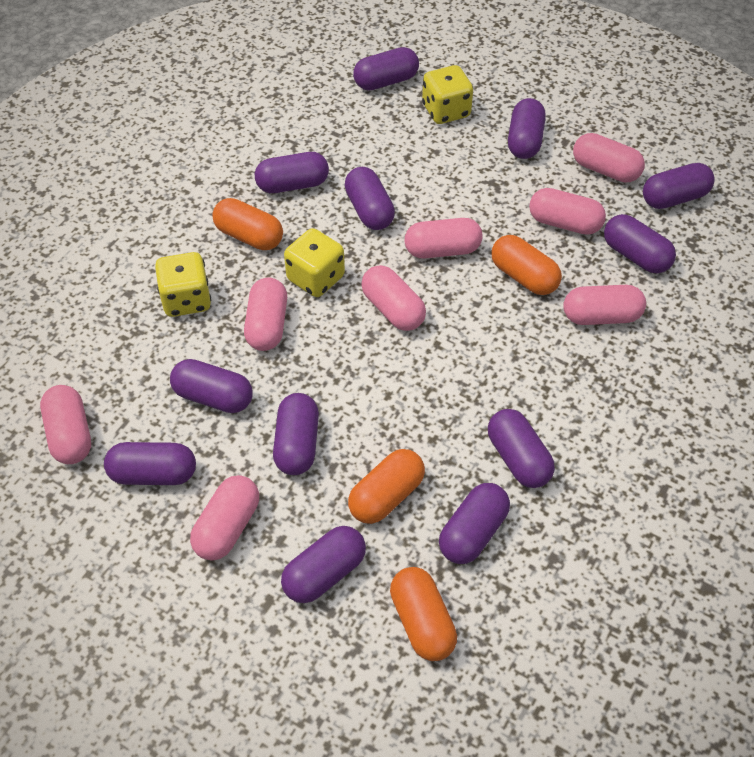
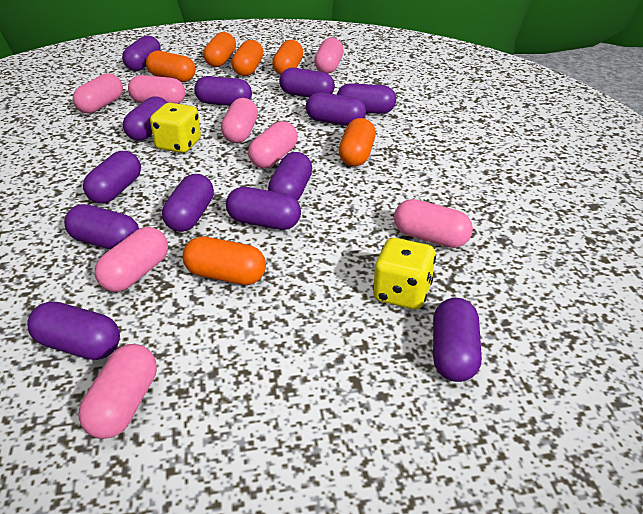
orange capsule: 4 -> 6
purple capsule: 12 -> 13
yellow dice: 3 -> 2

